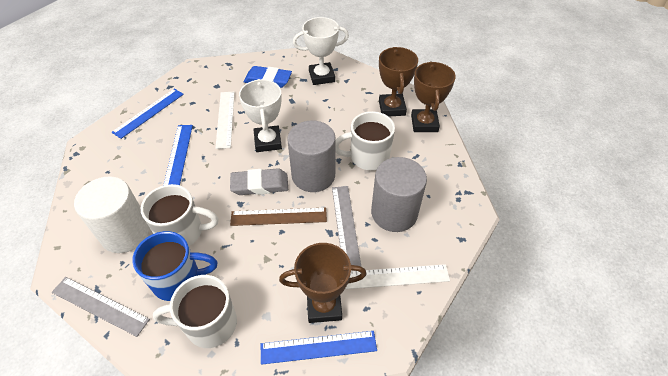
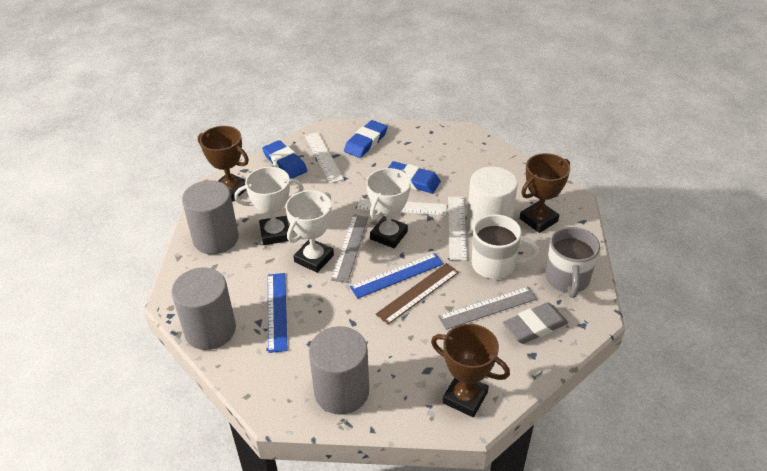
blue eraser: 1 -> 3
blue mug: 1 -> 0
blue ruler: 3 -> 2
grey cylinder: 2 -> 3
grey mug: 0 -> 1
white mug: 3 -> 1
white ruler: 2 -> 3
white trophy: 2 -> 3

